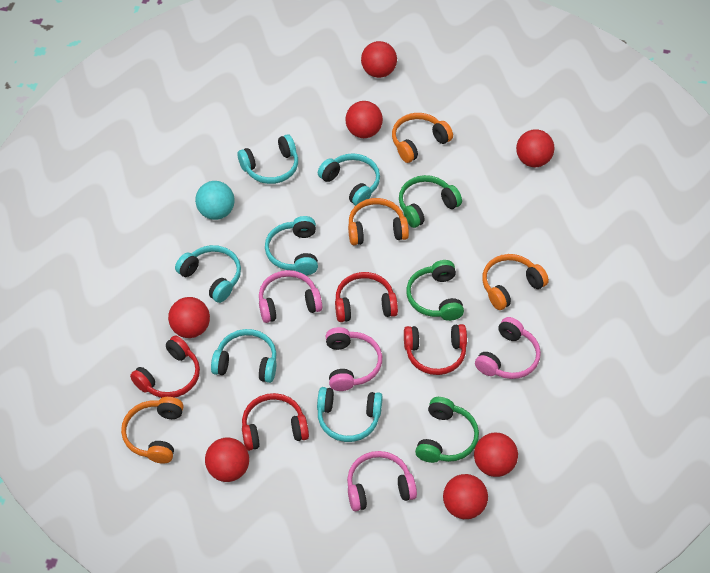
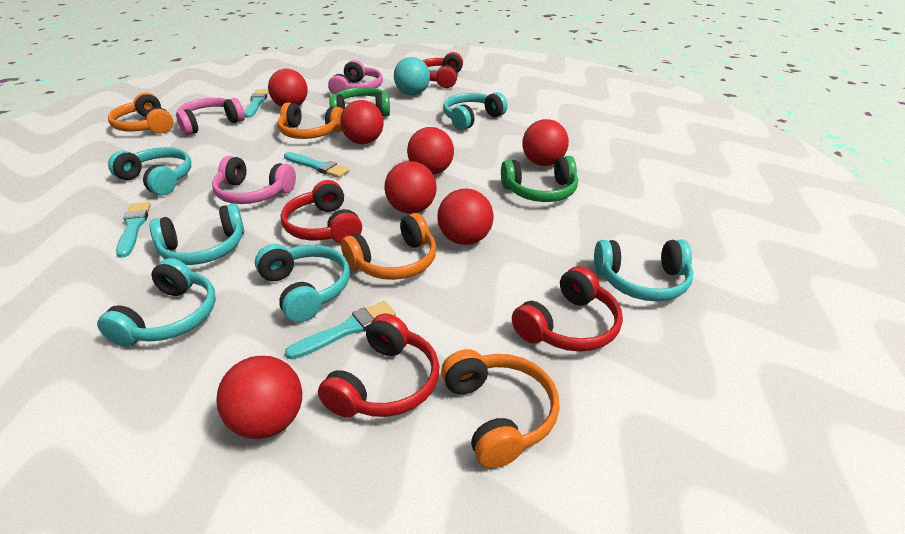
green headphones: 3 -> 2
pink headphones: 4 -> 3
turquoise brush: 0 -> 4

